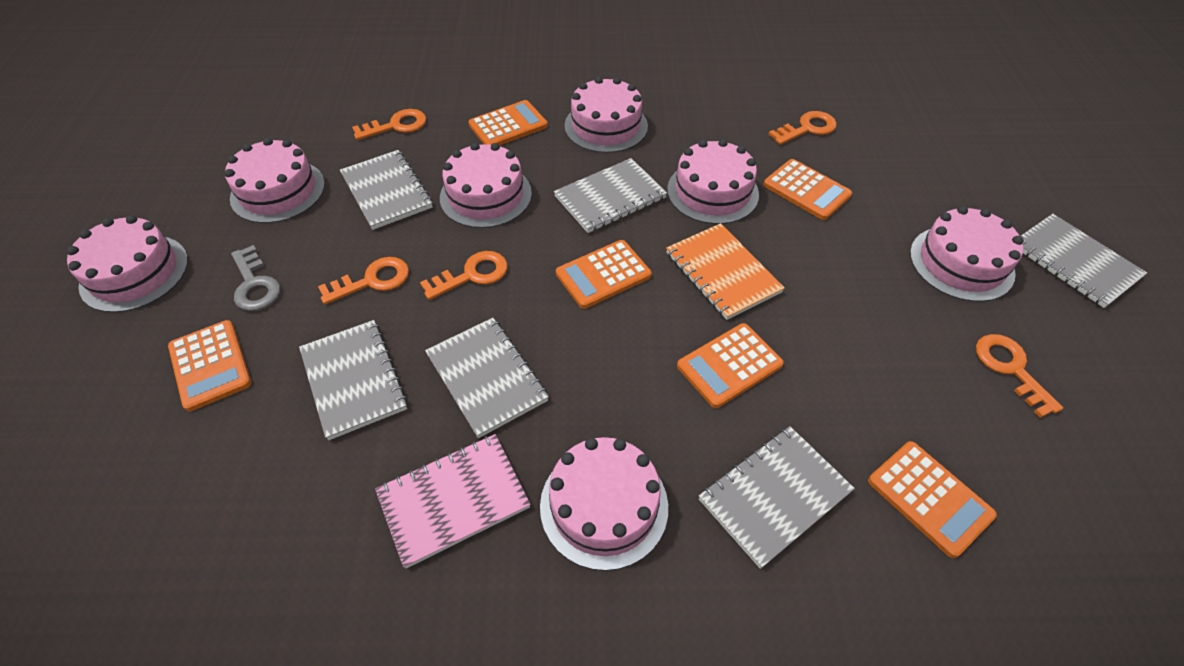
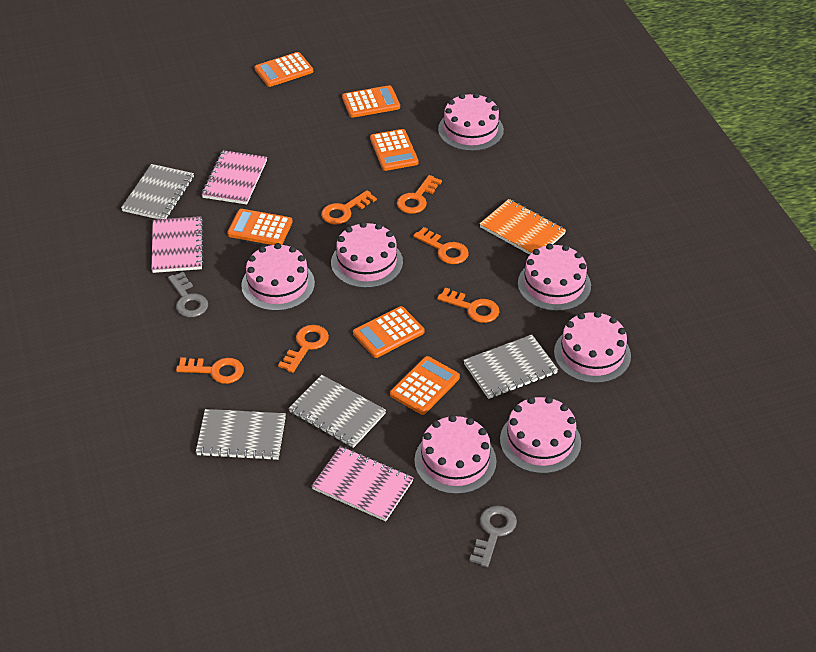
grey key: 1 -> 2
grey notebook: 6 -> 4
orange key: 5 -> 6
pink notebook: 1 -> 3

